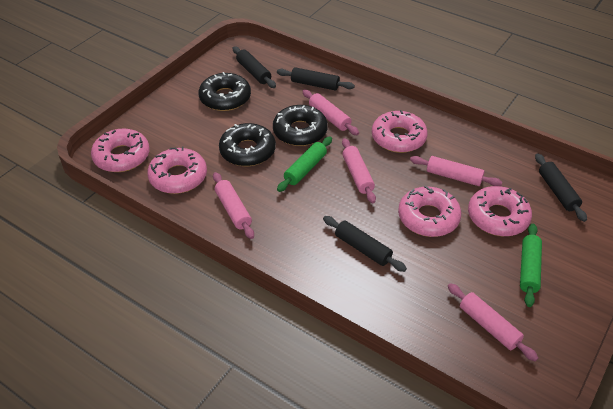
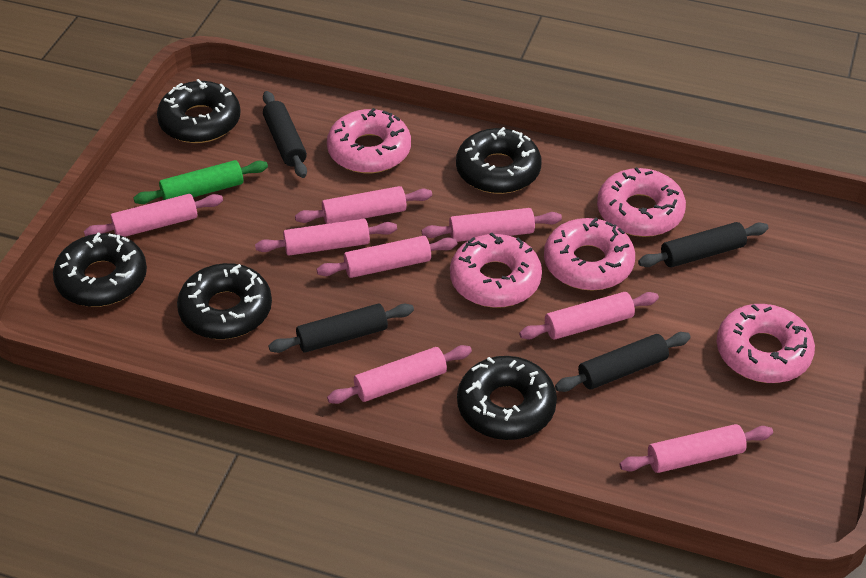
black donut: 3 -> 5
green rolling pin: 2 -> 1
pink rolling pin: 5 -> 8

